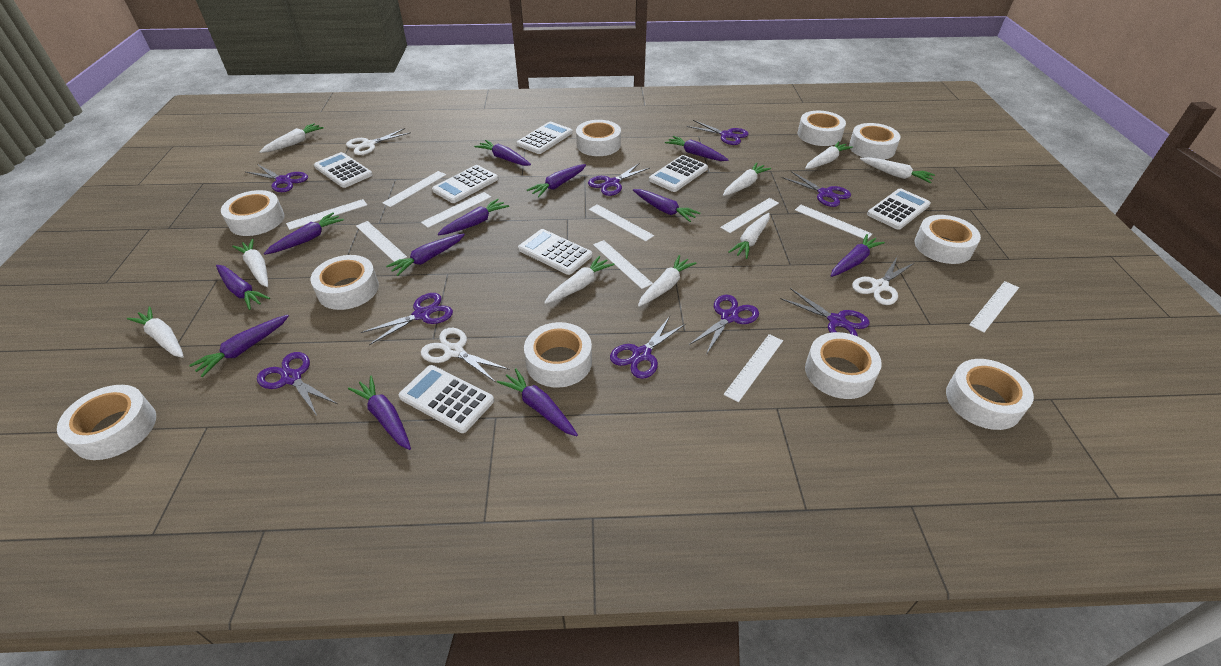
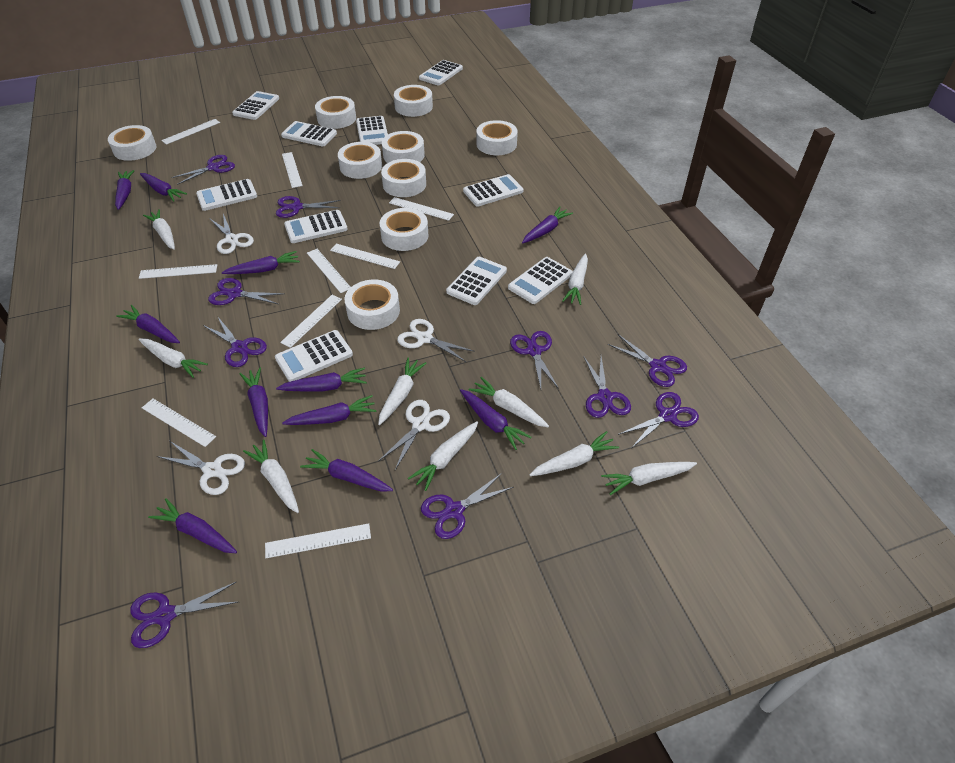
purple carrot: 12 -> 11
purple scissors: 9 -> 10
white calculator: 7 -> 10
white ruler: 10 -> 9
white scissors: 3 -> 4
white tape: 10 -> 9

